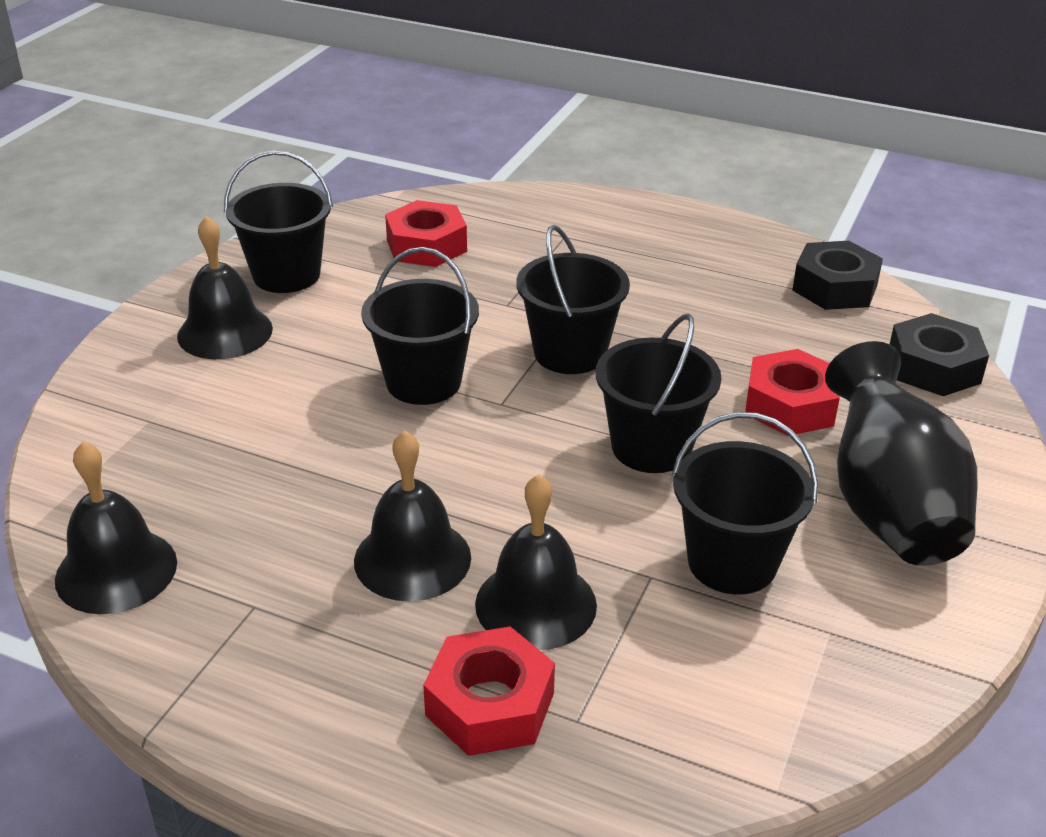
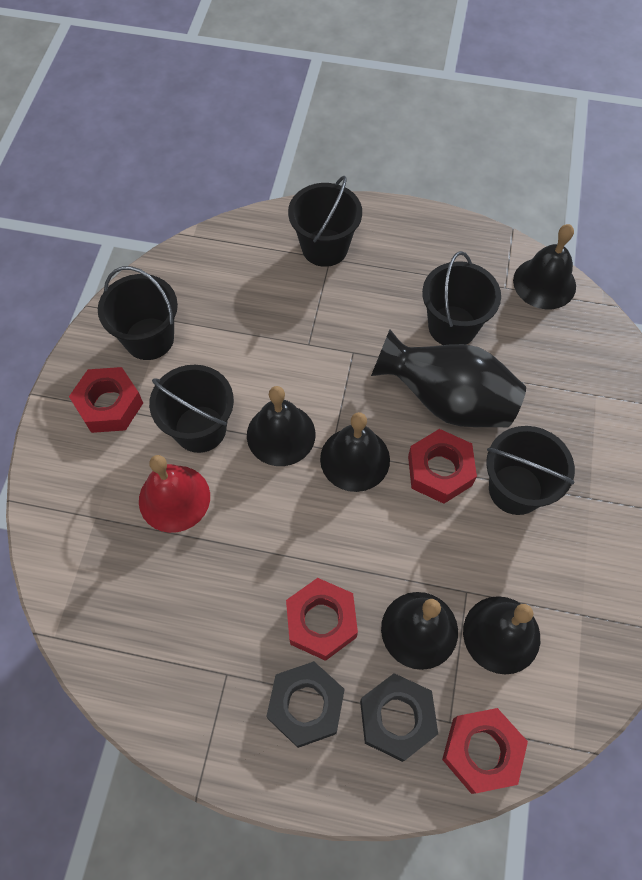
black bell: 4 -> 5
red bell: 0 -> 1
red nut: 3 -> 4

